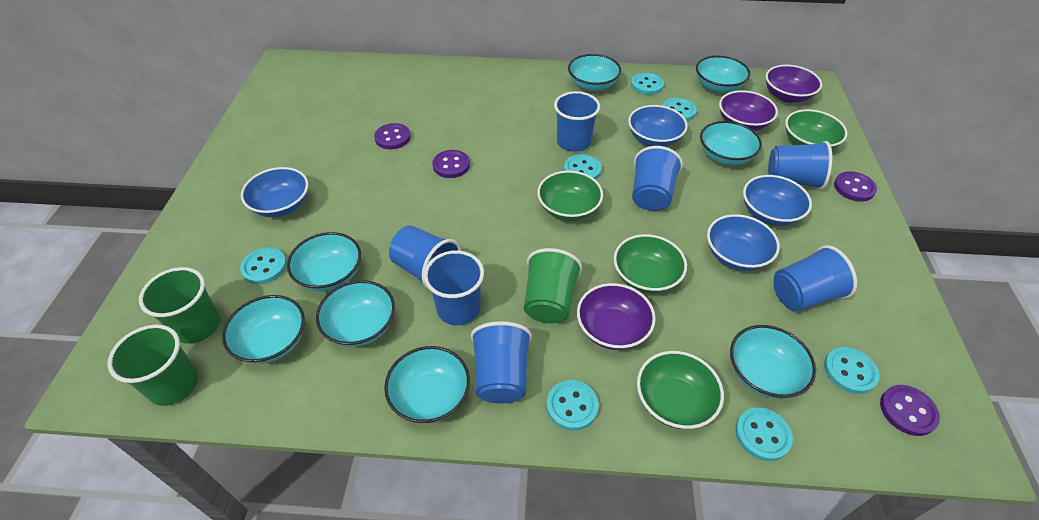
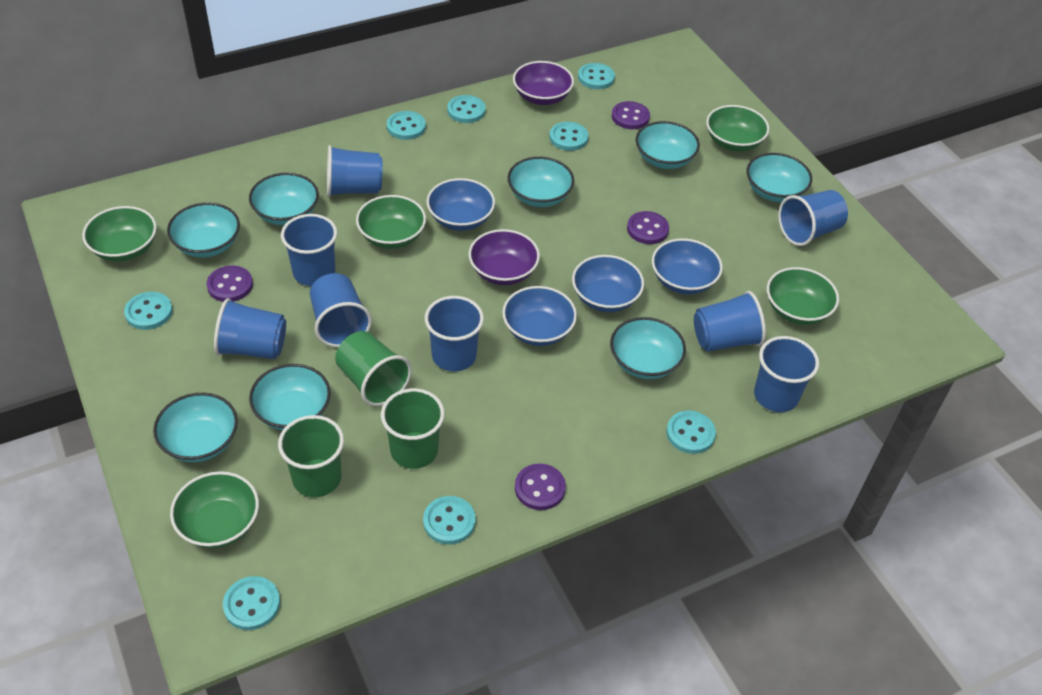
blue cup: 7 -> 8
green bowl: 4 -> 5
purple bowl: 3 -> 2
turquoise button: 7 -> 8

